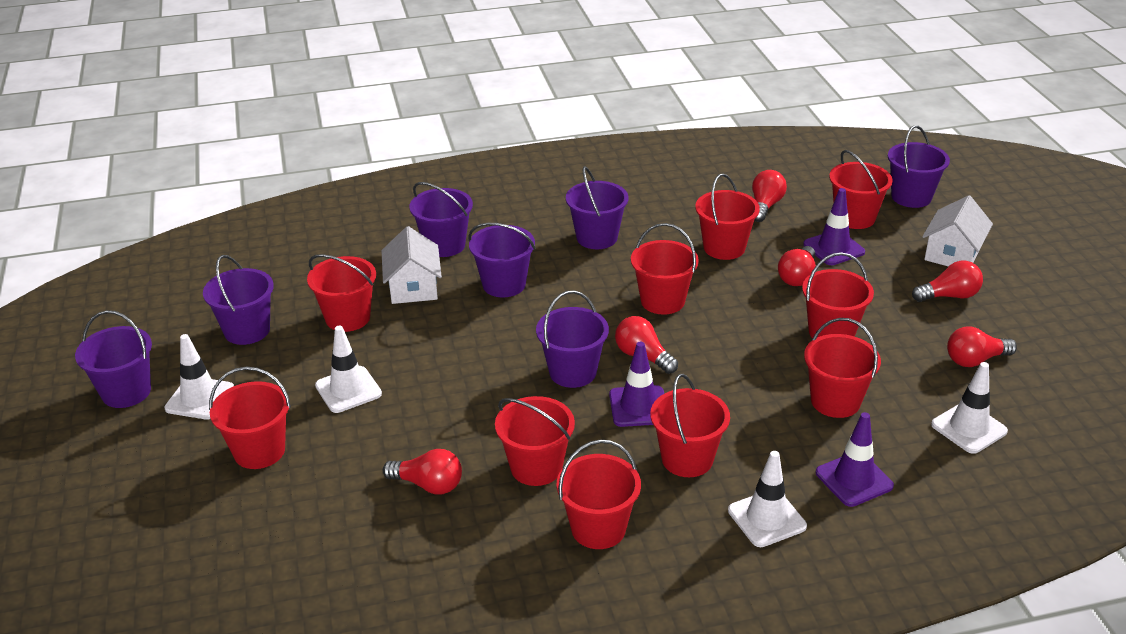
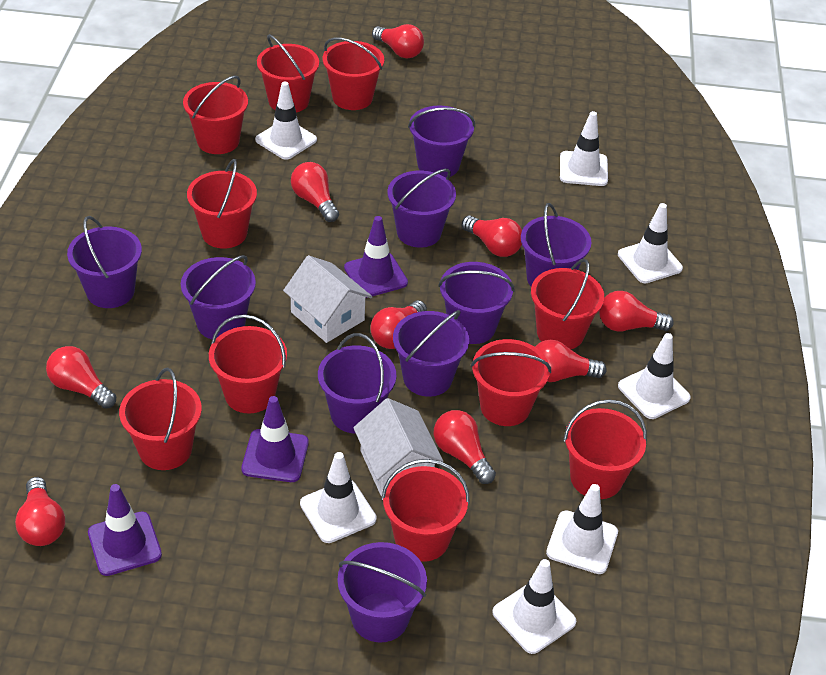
purple bucket: 7 -> 9
red light bulb: 6 -> 9
white traffic cone: 4 -> 7

